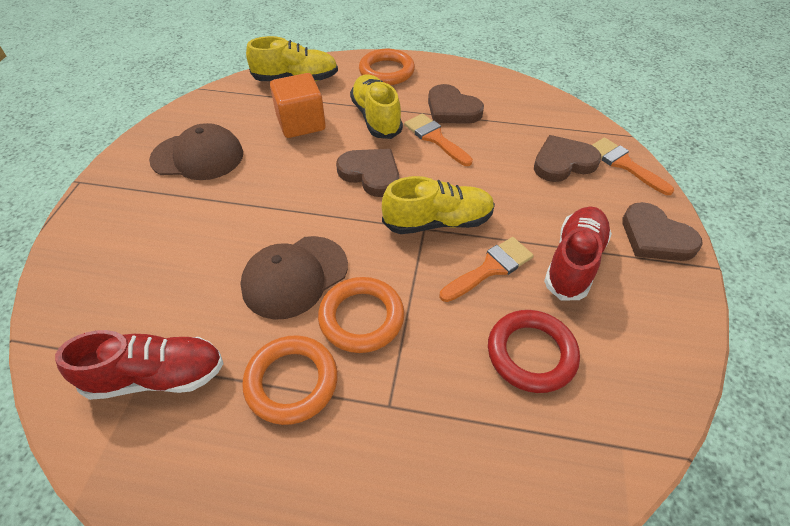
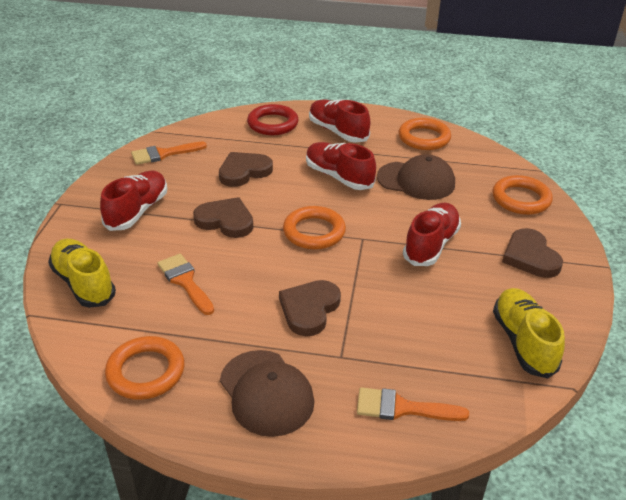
orange cube: 1 -> 0
orange ring: 3 -> 4
red shoe: 2 -> 4
yellow shoe: 3 -> 2

